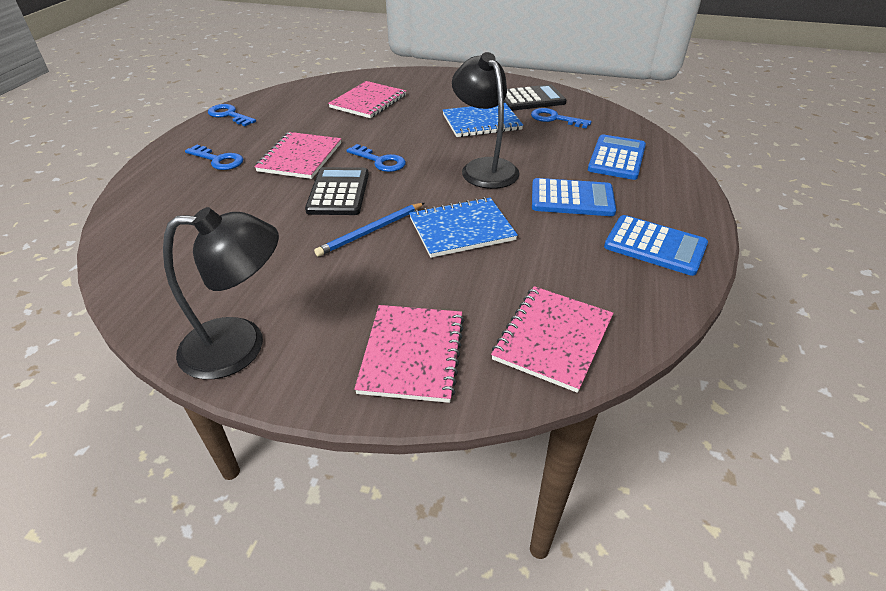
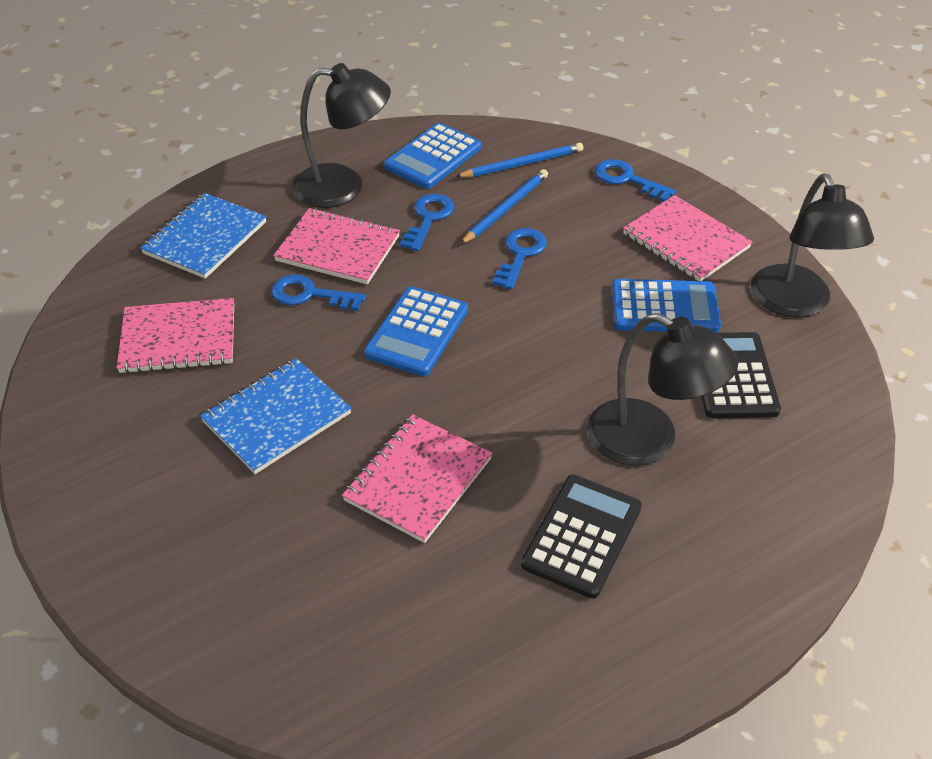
black lamp: 2 -> 3
blue pencil: 1 -> 2

